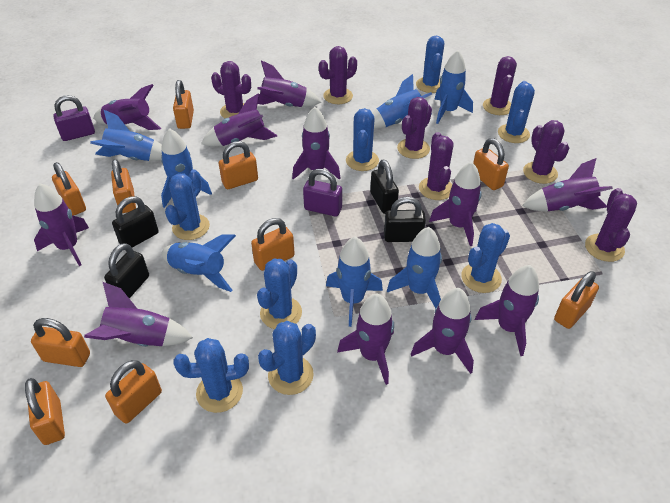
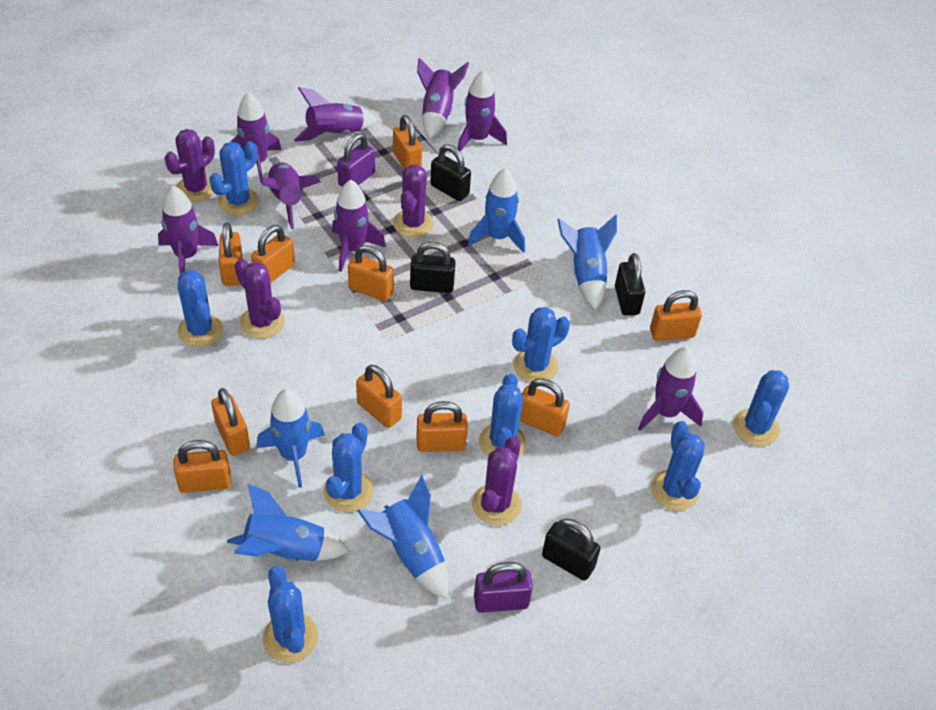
blue rocket: 7 -> 5
purple cactus: 7 -> 4
purple rocket: 11 -> 8

